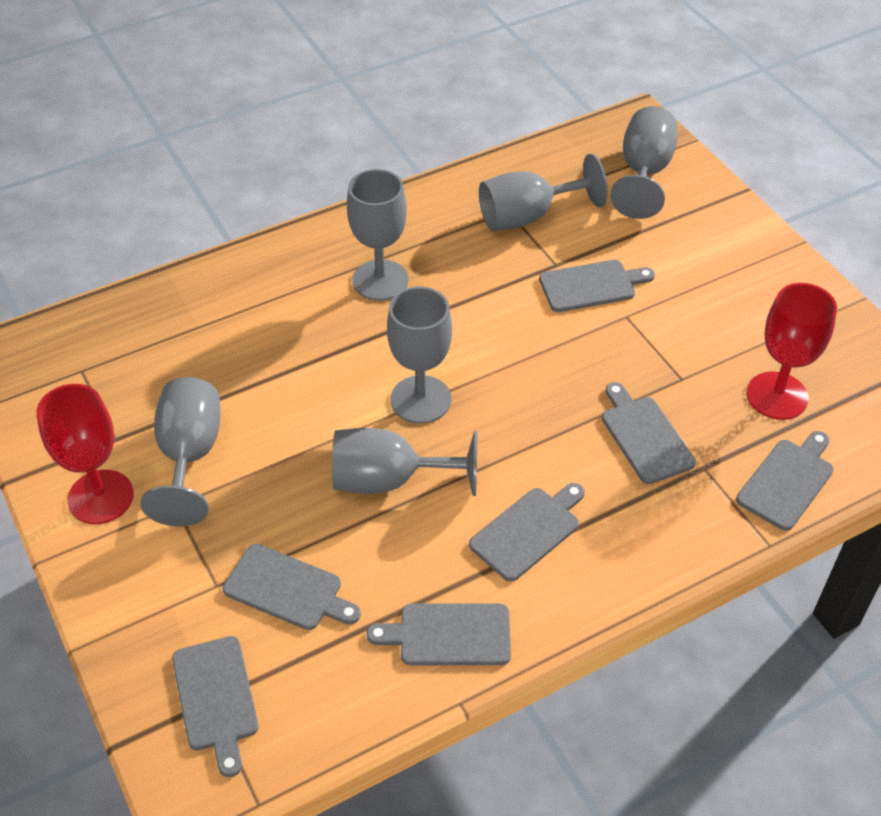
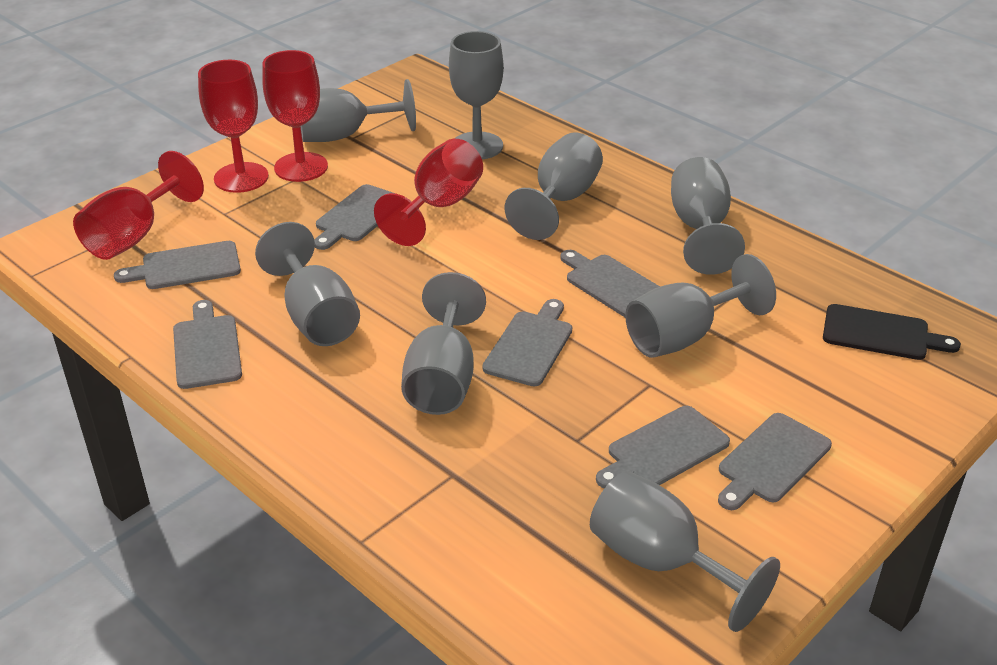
black cutting board: 0 -> 1
grey goblet: 6 -> 8
red goblet: 2 -> 4

